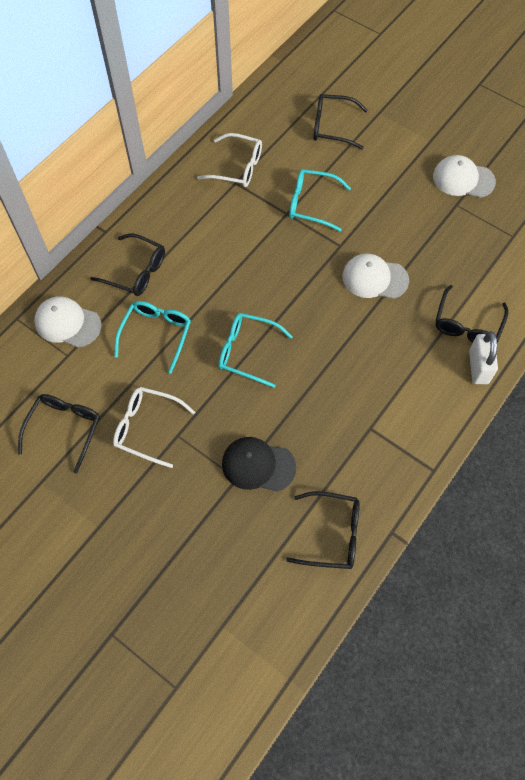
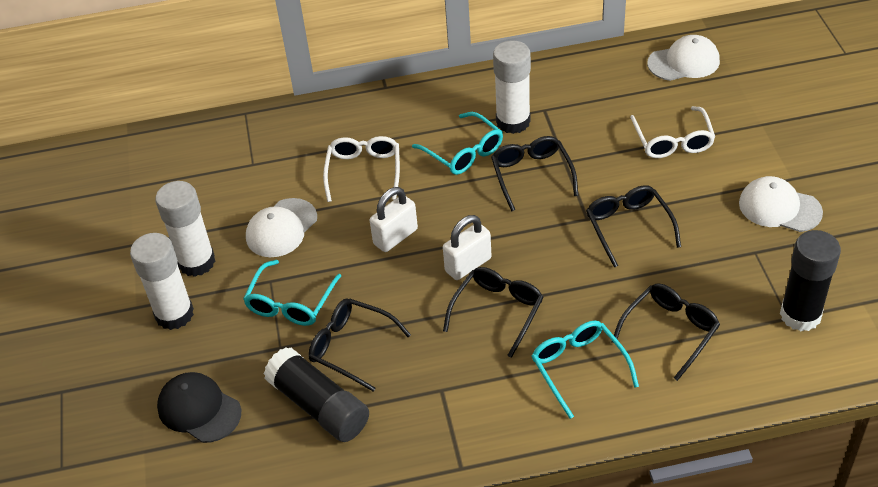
black glue stick: 0 -> 2
white glue stick: 0 -> 3
white padlock: 1 -> 2

